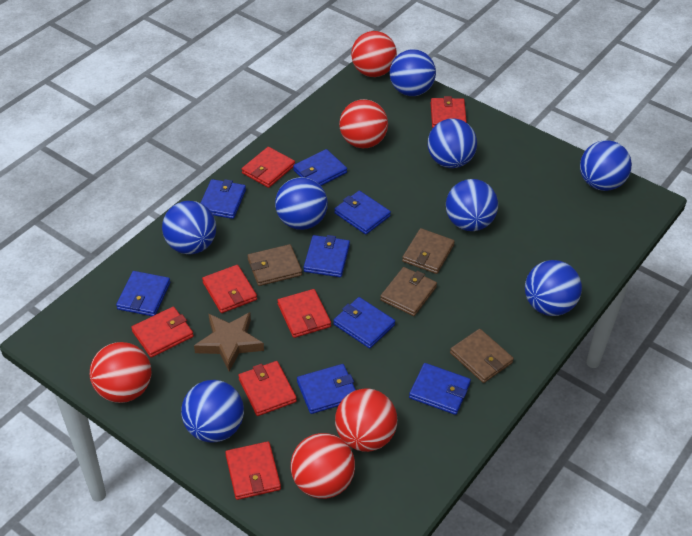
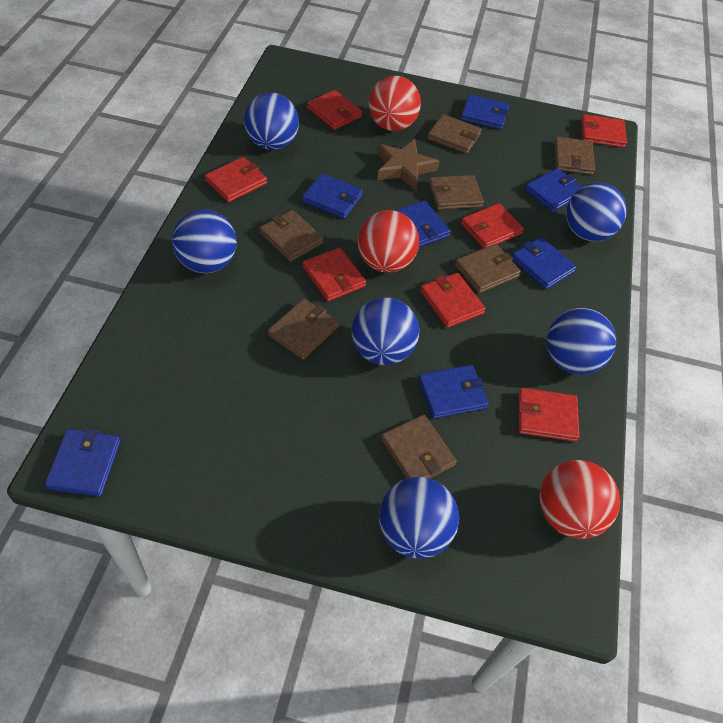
blue ball: 8 -> 6
blue wallet: 8 -> 7
brown wallet: 4 -> 7
red ball: 5 -> 3

